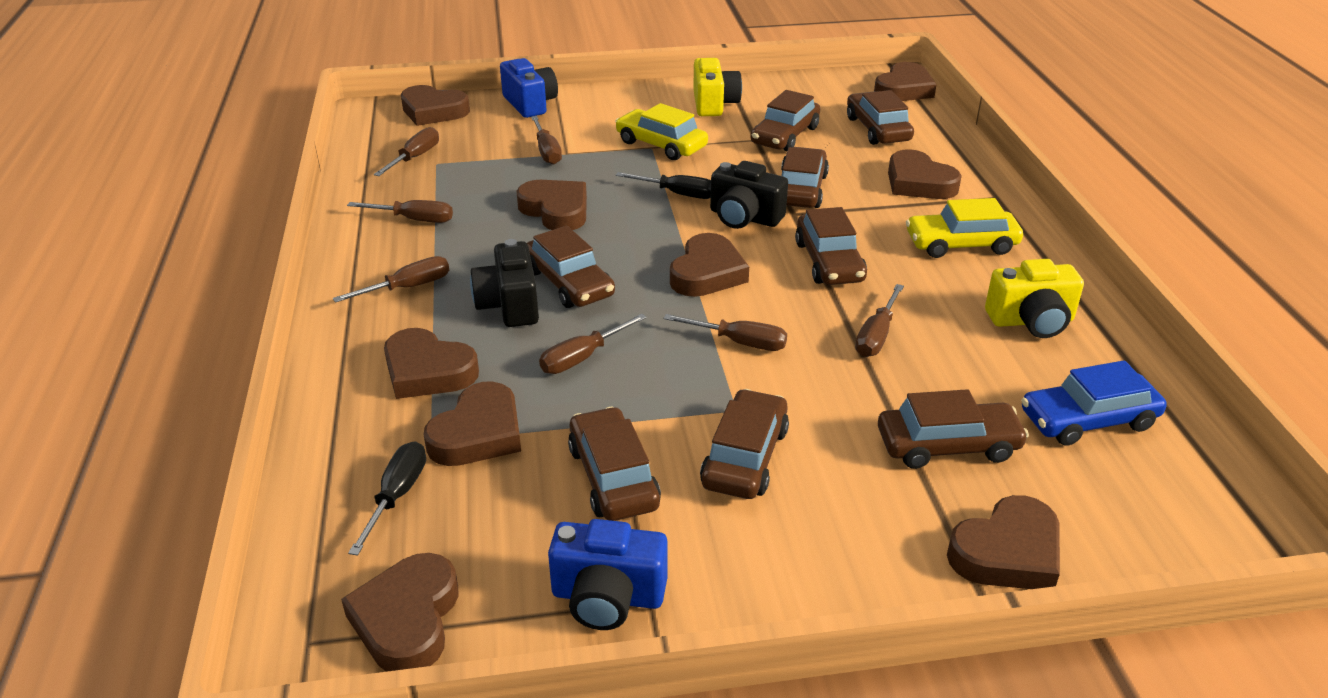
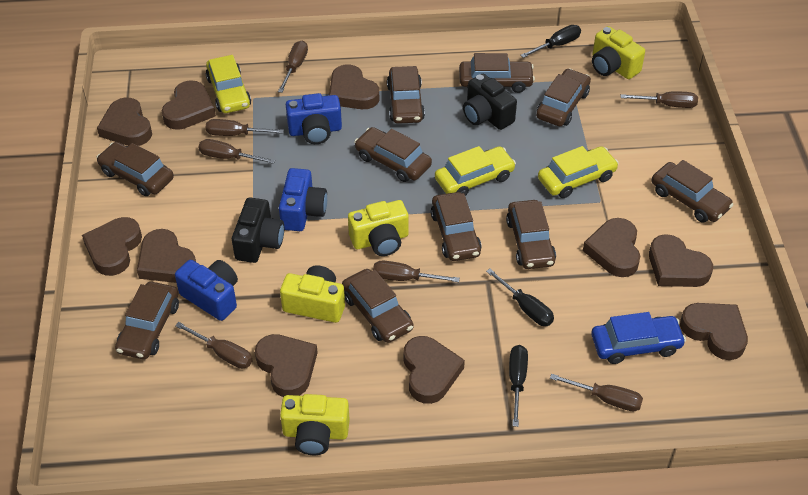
black screwdriver: 2 -> 3
blue camera: 2 -> 3
brown car: 8 -> 10
brown heart: 9 -> 10
yellow camera: 2 -> 4
yellow car: 2 -> 3

